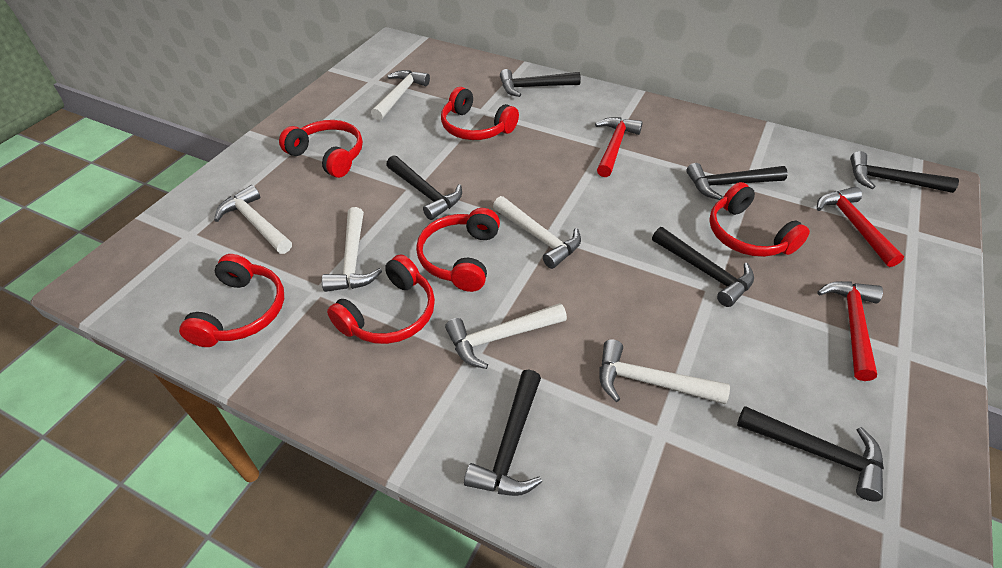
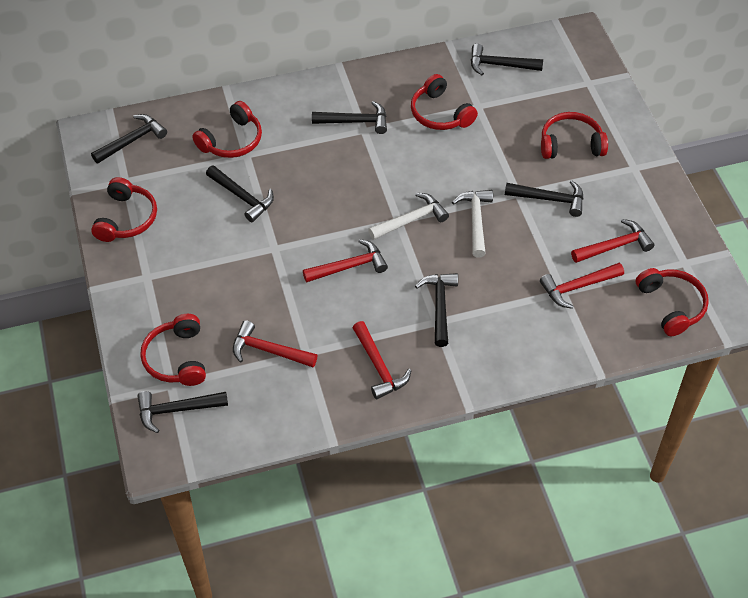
red hammer: 3 -> 5
white hammer: 6 -> 2

